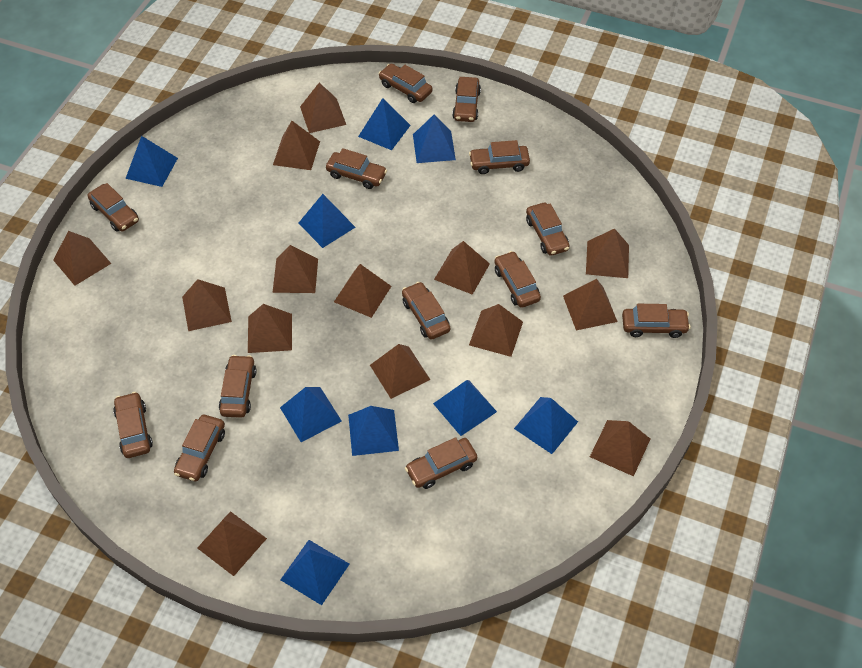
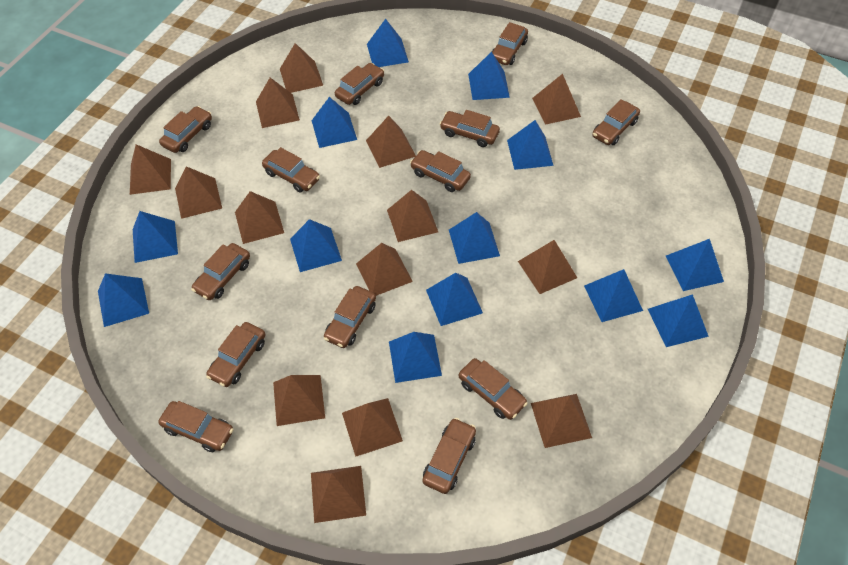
blue pyramid: 9 -> 13

